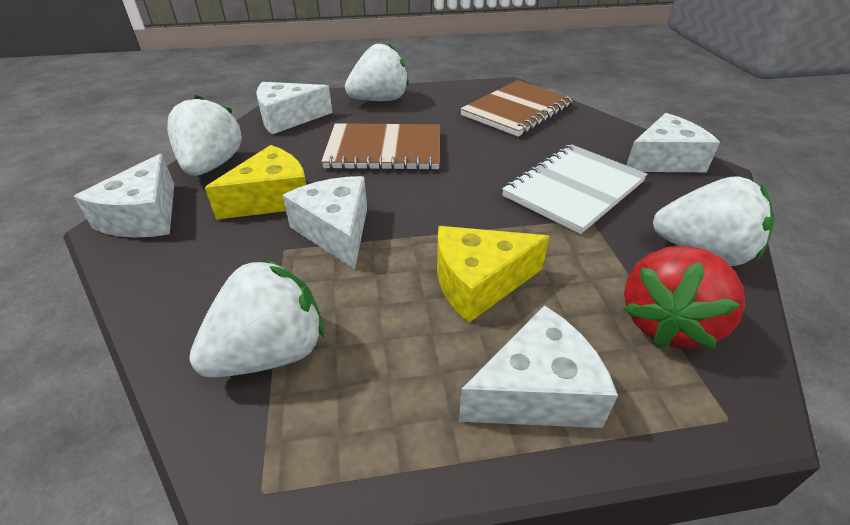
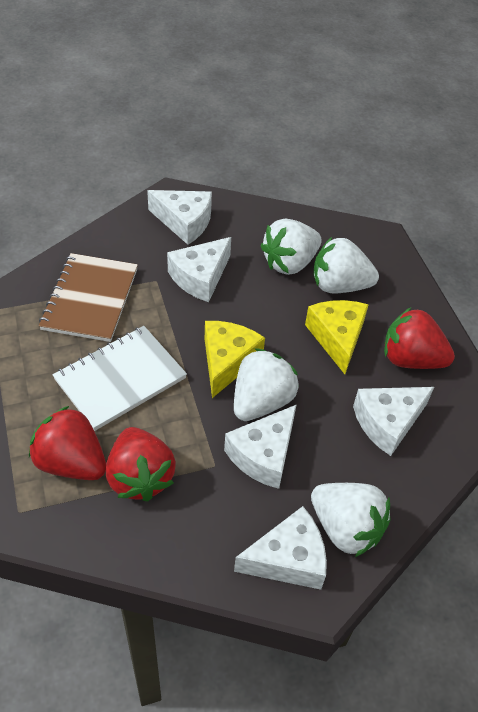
brown notebook: 2 -> 1
red strawberry: 1 -> 3

